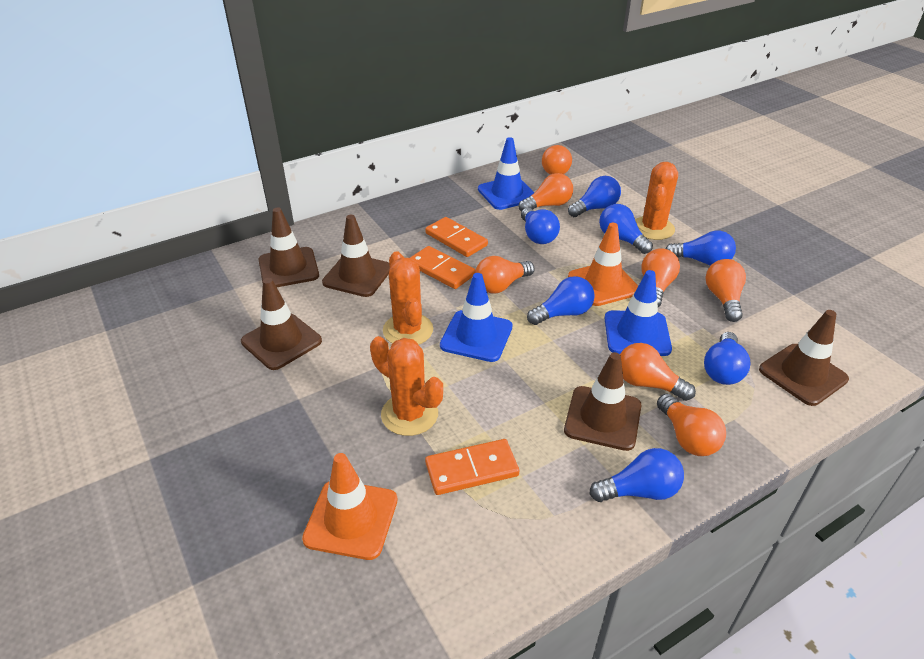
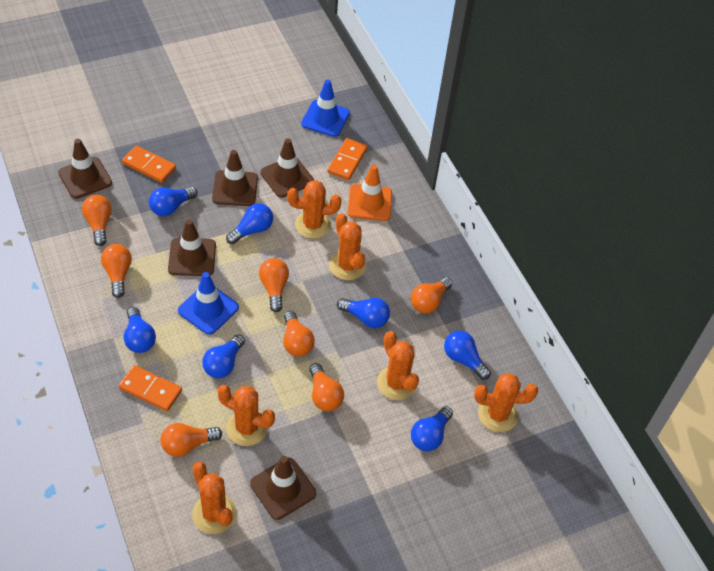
blue traffic cone: 3 -> 2
orange cactus: 3 -> 6
orange traffic cone: 2 -> 1

